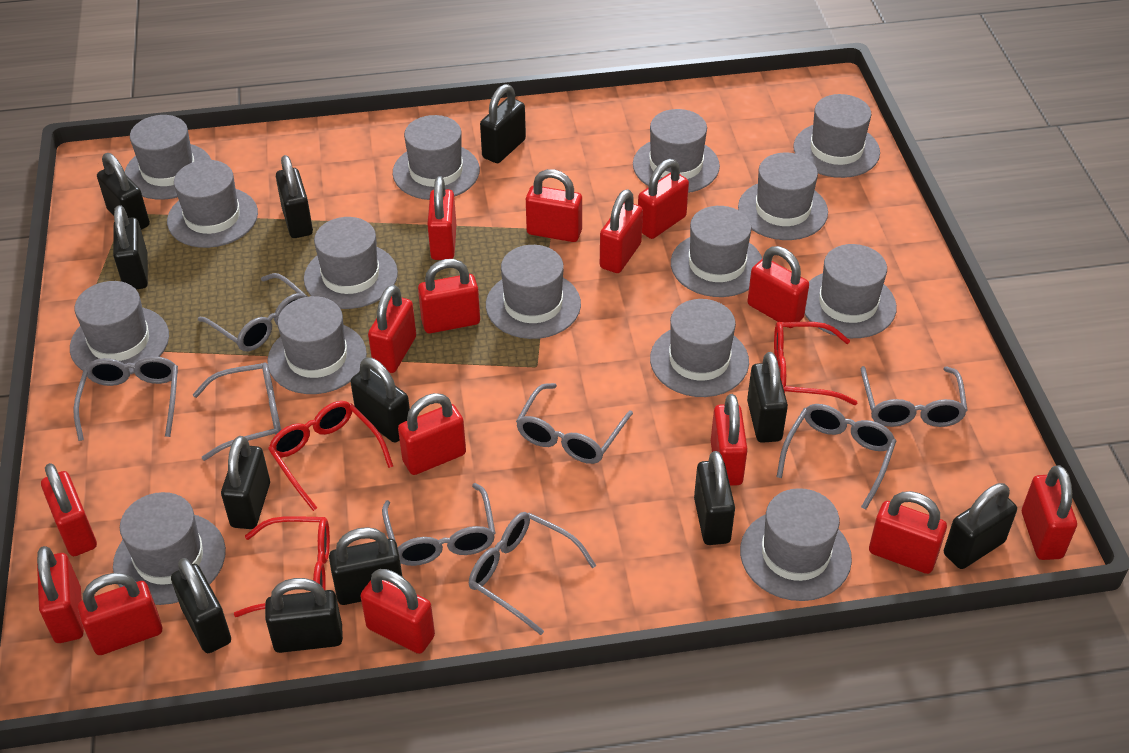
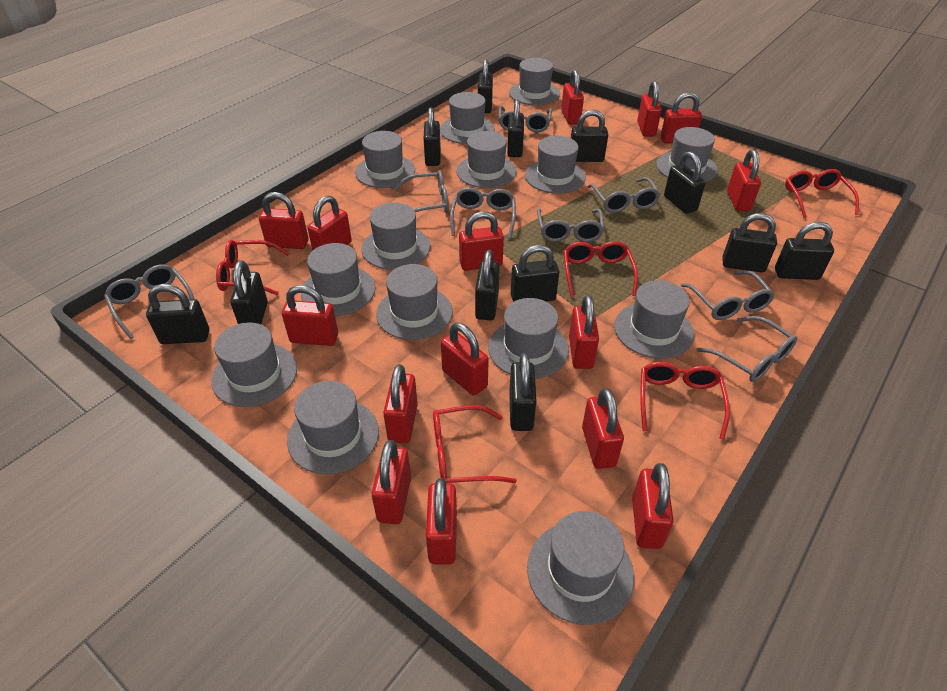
grey hat: 15 -> 14
red glasses: 3 -> 5

